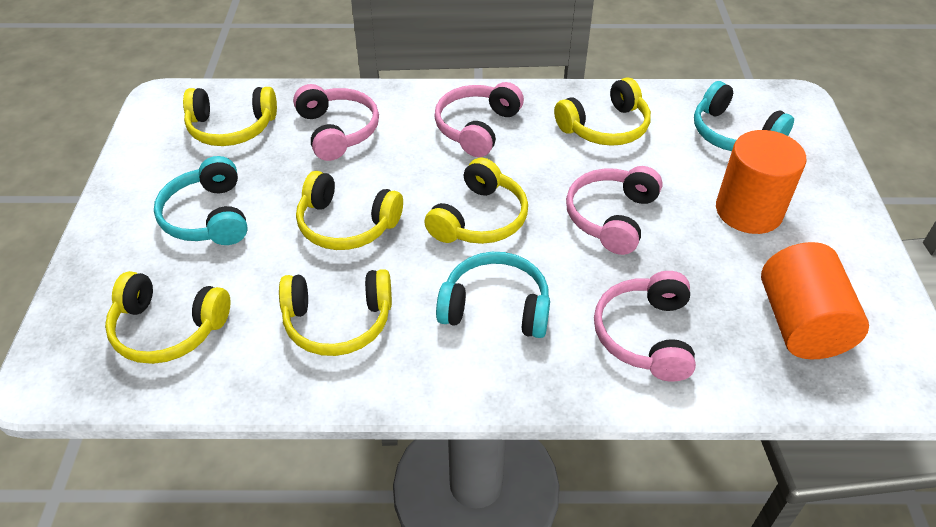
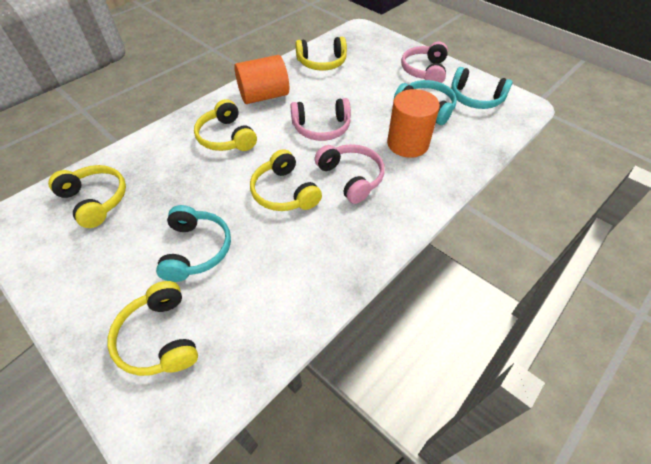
pink headphones: 4 -> 3
yellow headphones: 6 -> 5

